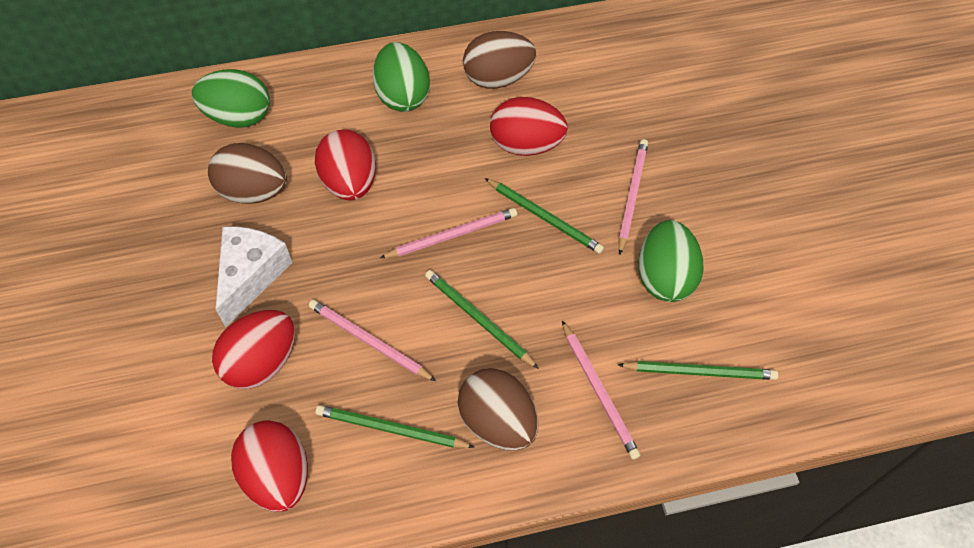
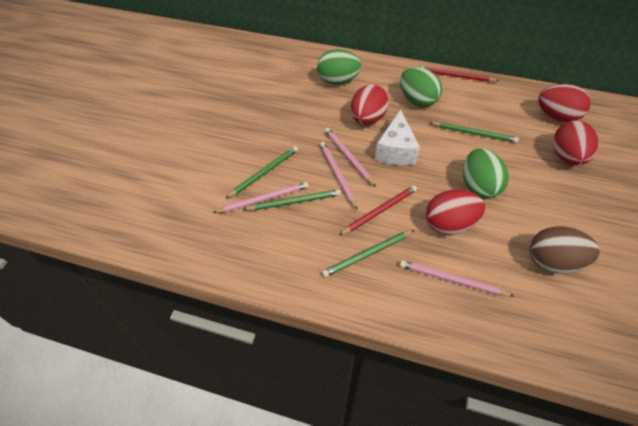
brown egg: 3 -> 1
red pencil: 0 -> 2

